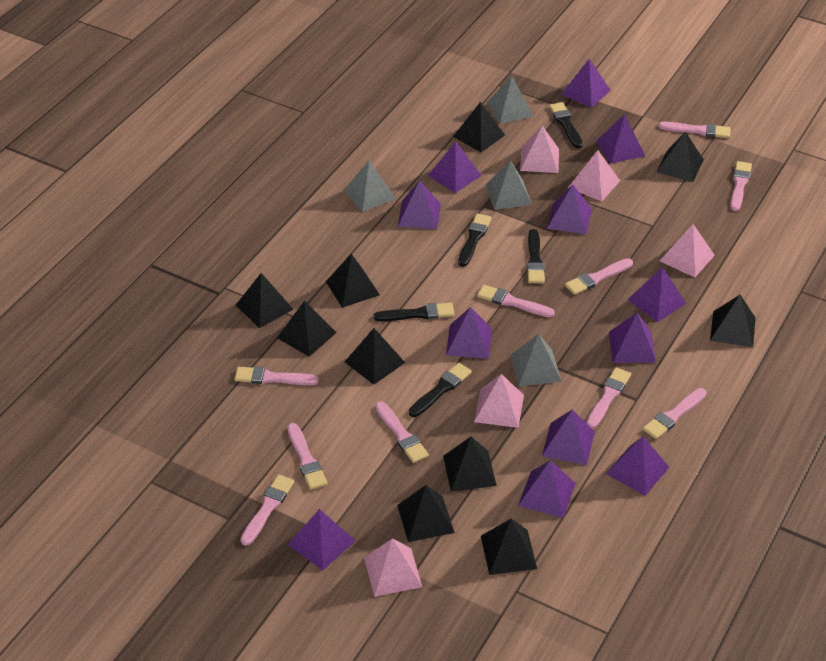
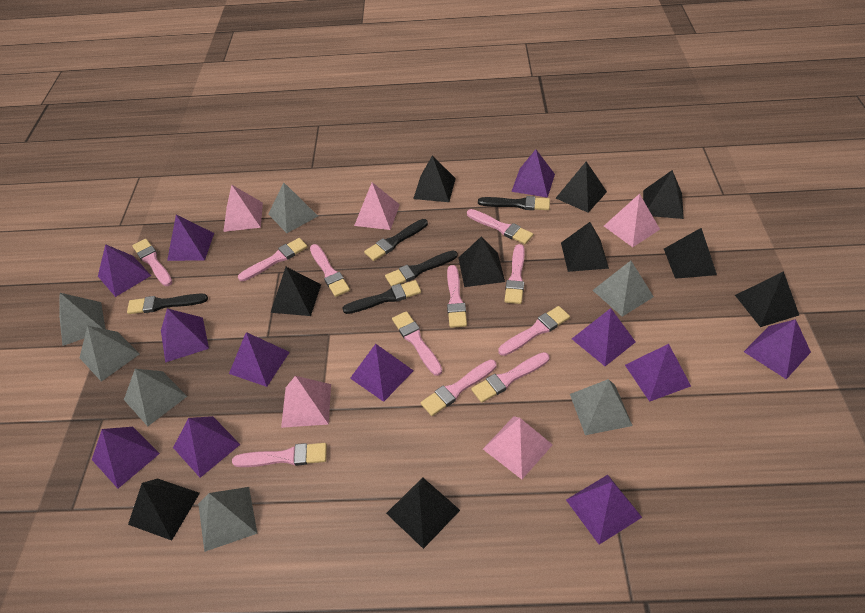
grey pyramid: 4 -> 7
pink brush: 10 -> 11

